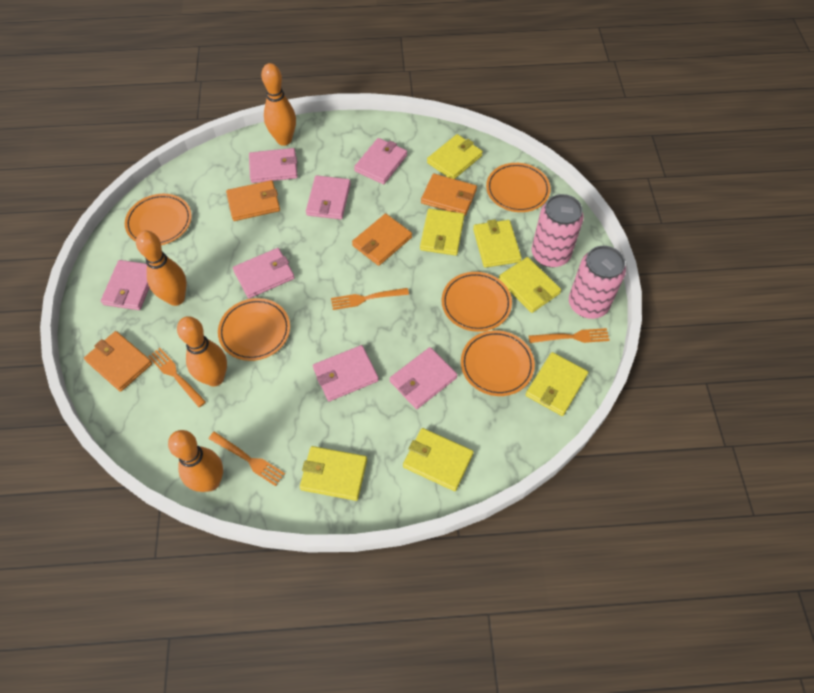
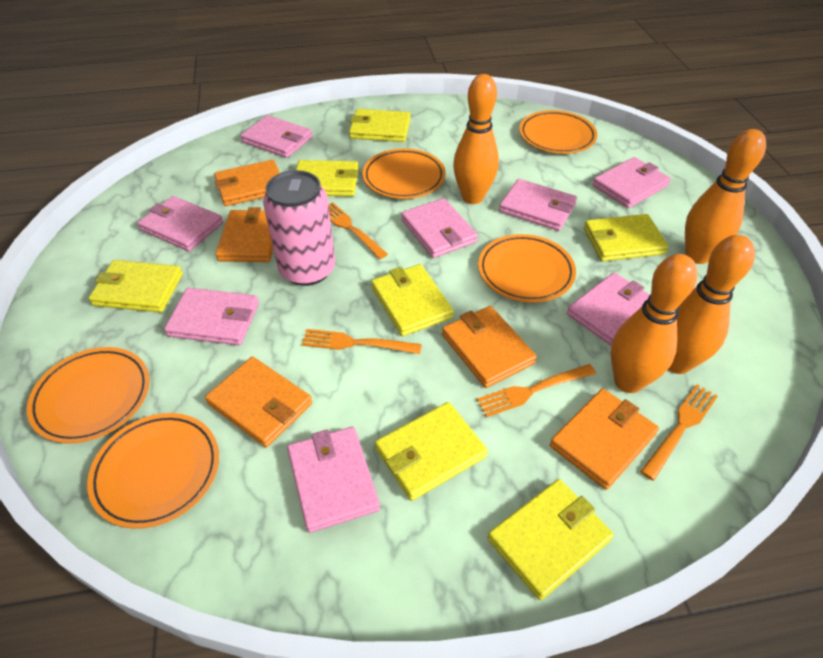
orange wallet: 4 -> 5
pink can: 2 -> 1
pink wallet: 7 -> 8

